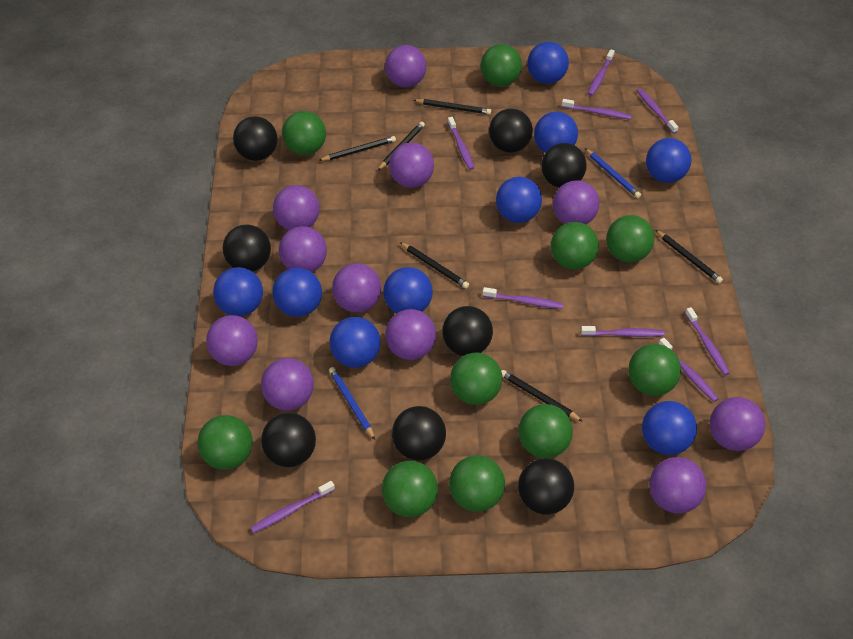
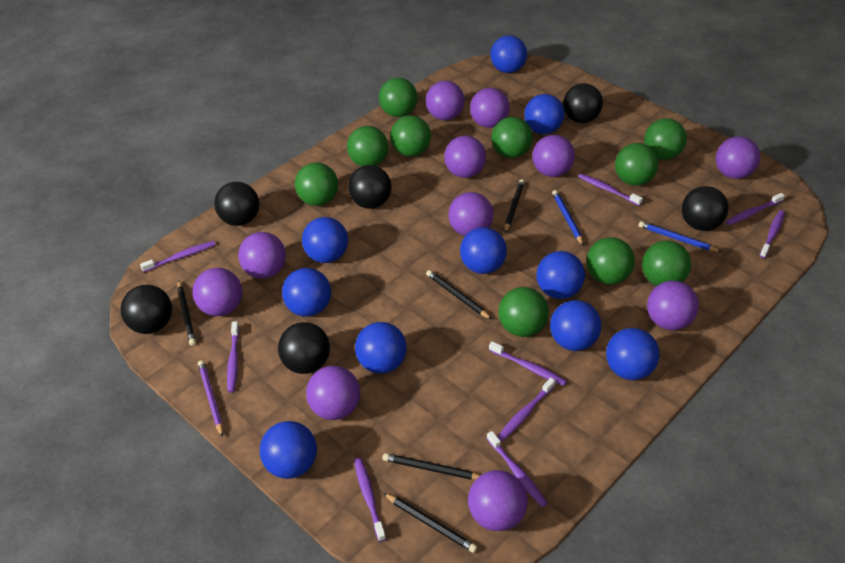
black ball: 8 -> 6
black pencil: 6 -> 5
blue ball: 9 -> 10
purple pencil: 0 -> 1

